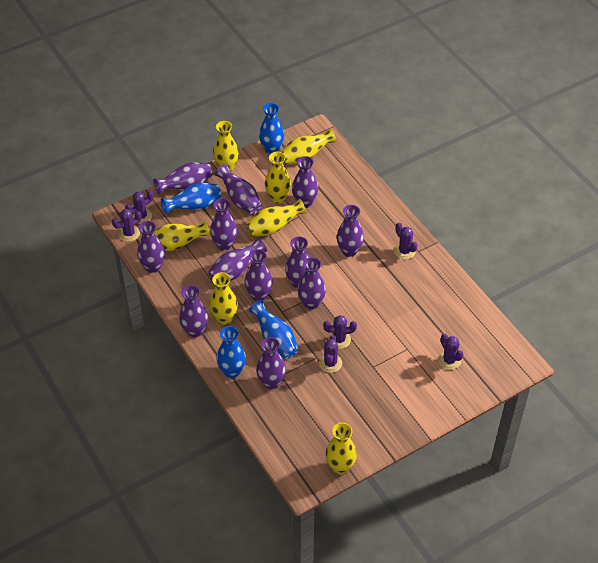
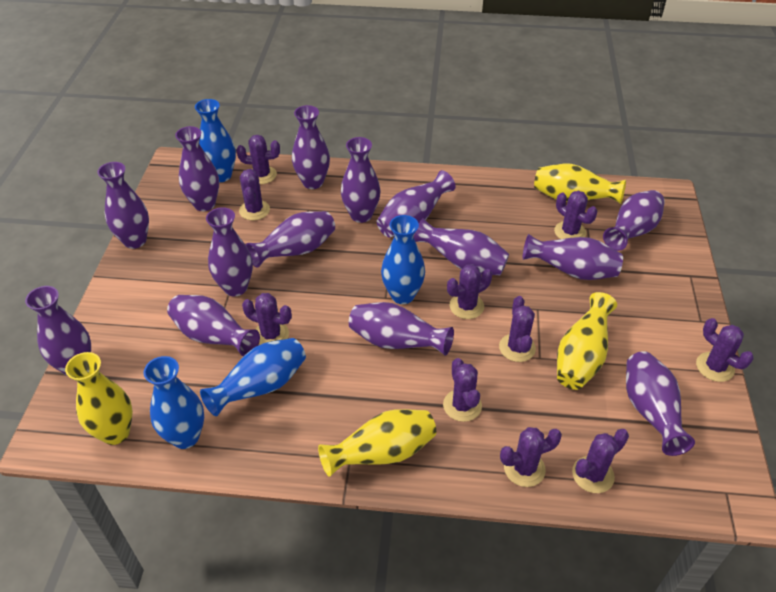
purple cactus: 6 -> 10
purple vase: 12 -> 14
yellow vase: 7 -> 4

